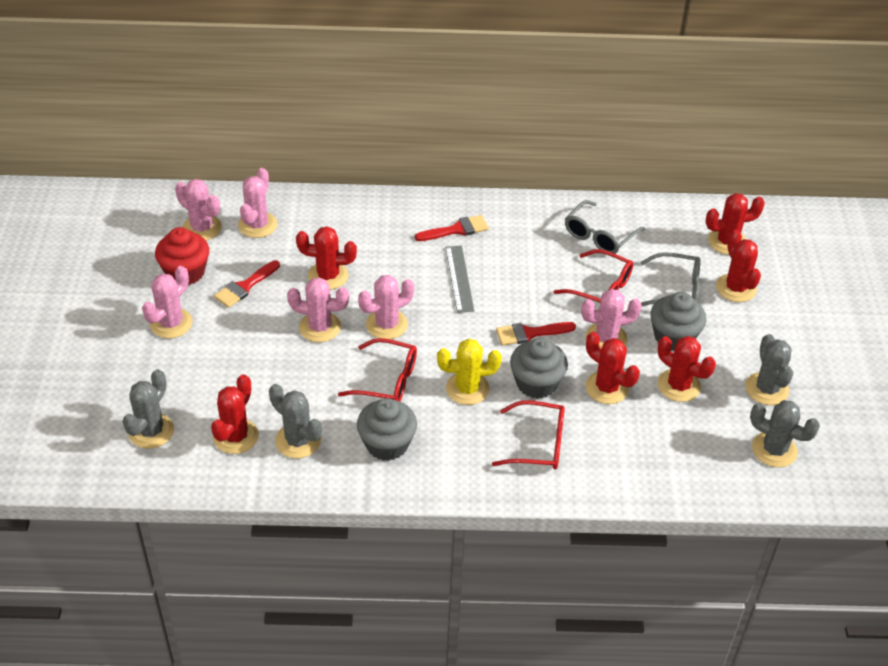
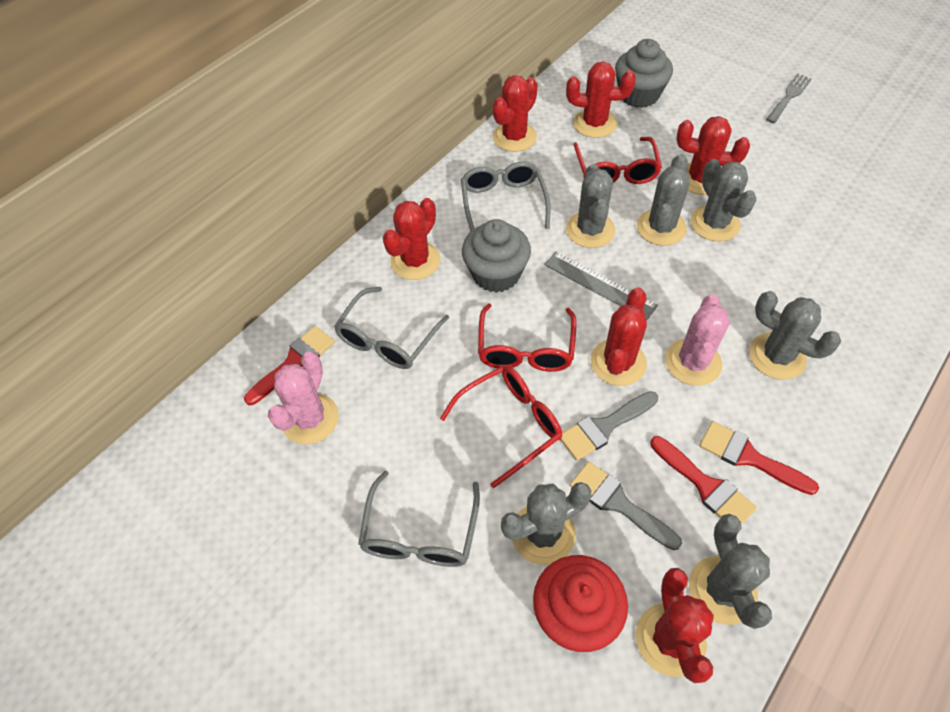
grey brush: 0 -> 2
grey cactus: 4 -> 6
grey cupcake: 3 -> 2
grey fork: 0 -> 1
grey glasses: 2 -> 3
pink cactus: 6 -> 2
yellow cactus: 1 -> 0

